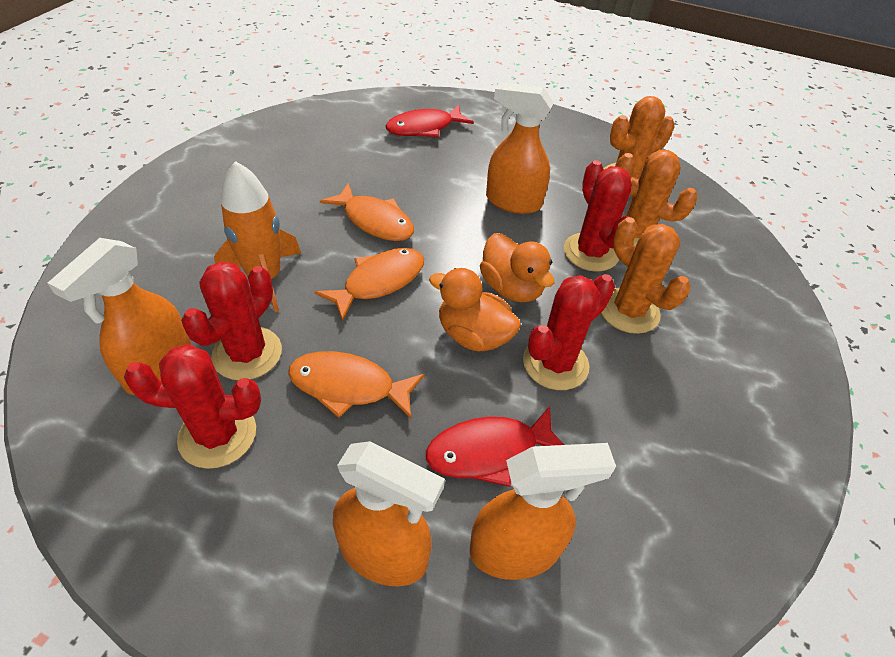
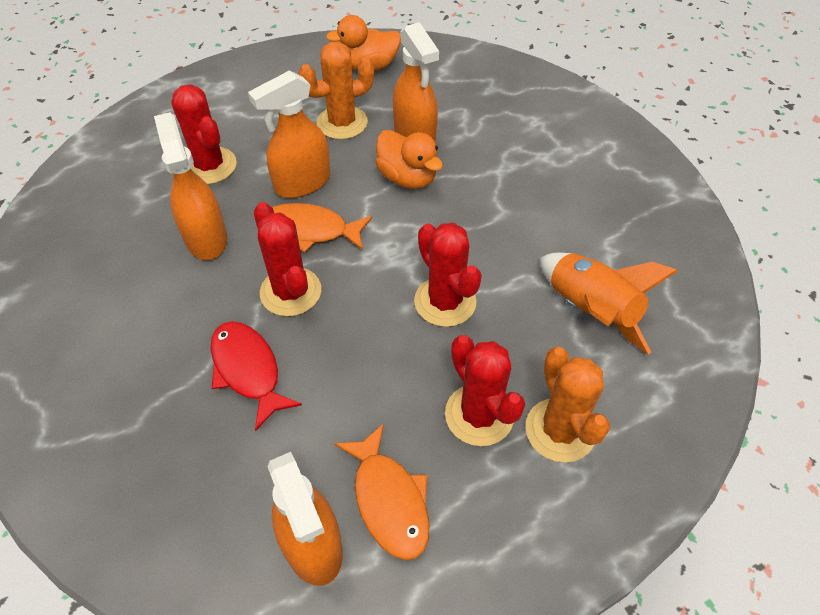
orange cactus: 3 -> 2
orange fish: 3 -> 2
red fish: 2 -> 1

